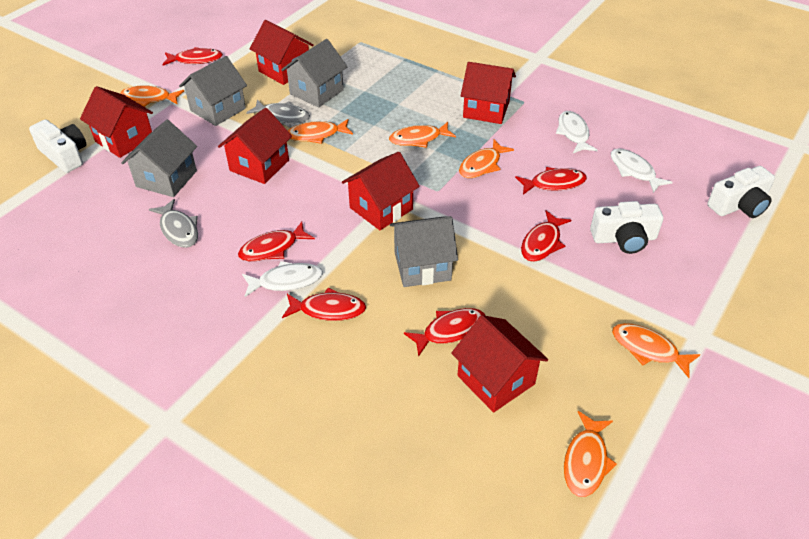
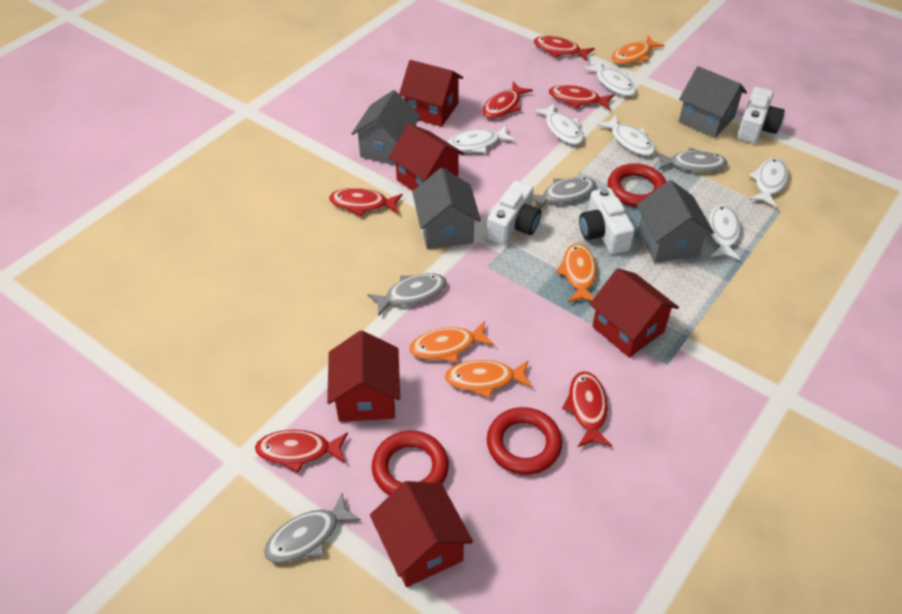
grey fish: 2 -> 4
orange fish: 6 -> 4
red house: 6 -> 5
red ring: 0 -> 3
white fish: 3 -> 6

